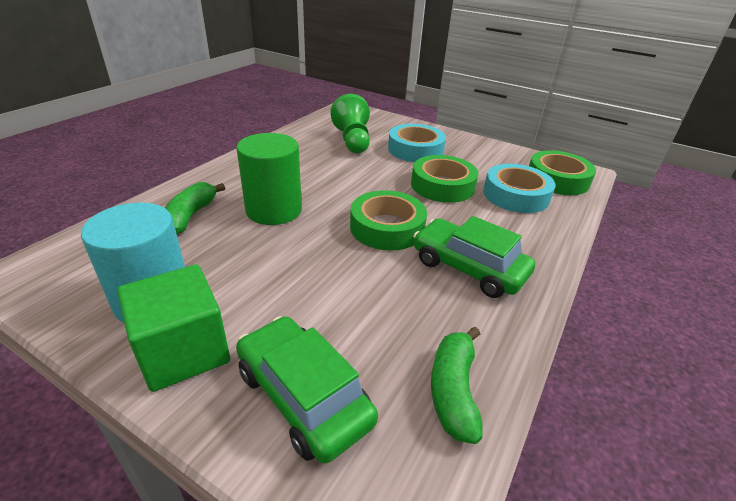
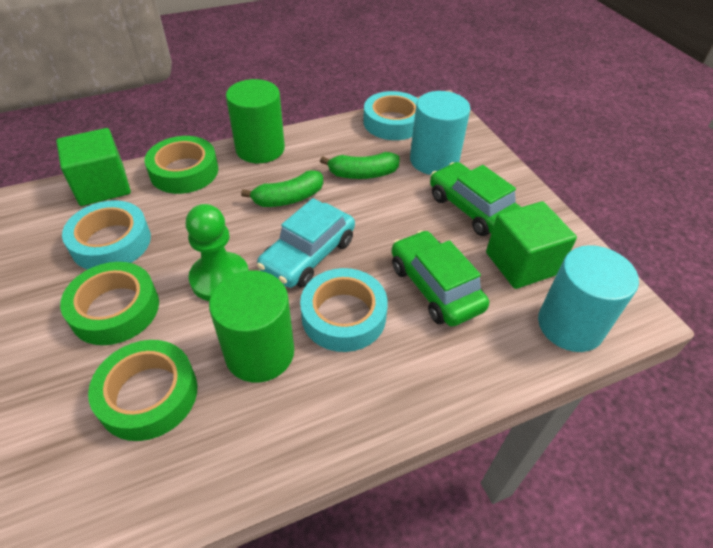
green cube: 1 -> 2
green cylinder: 1 -> 2
turquoise car: 0 -> 1
turquoise cylinder: 1 -> 2
turquoise tape: 2 -> 3

